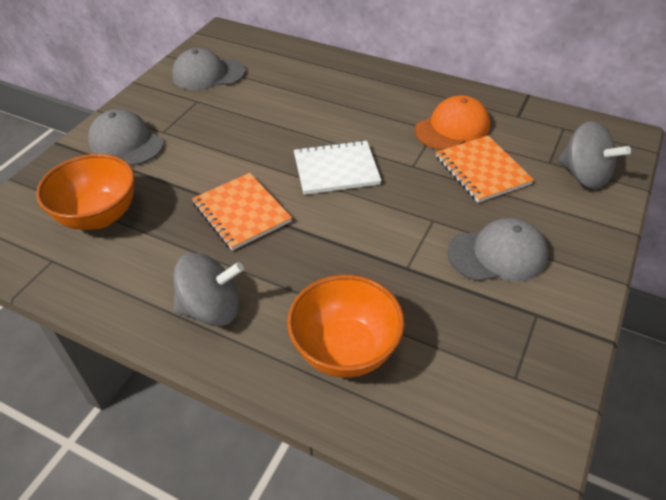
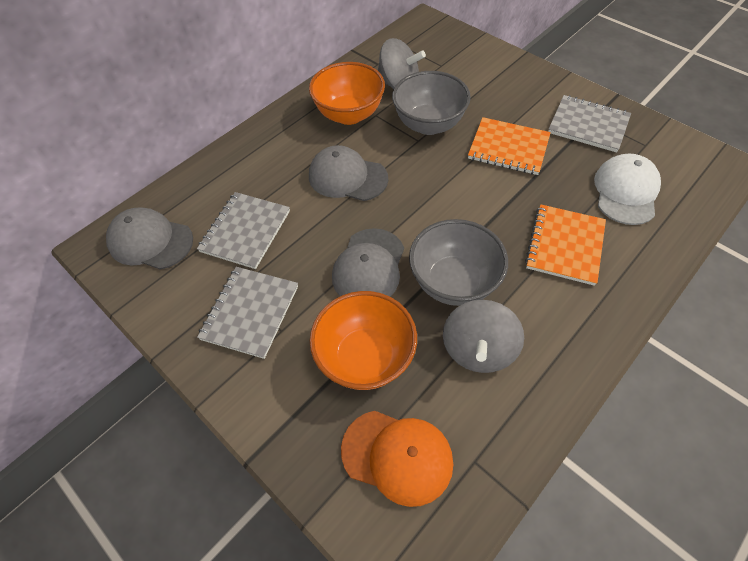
grey bowl: 0 -> 2
grey notebook: 0 -> 3
white cap: 0 -> 1
white notebook: 1 -> 0

